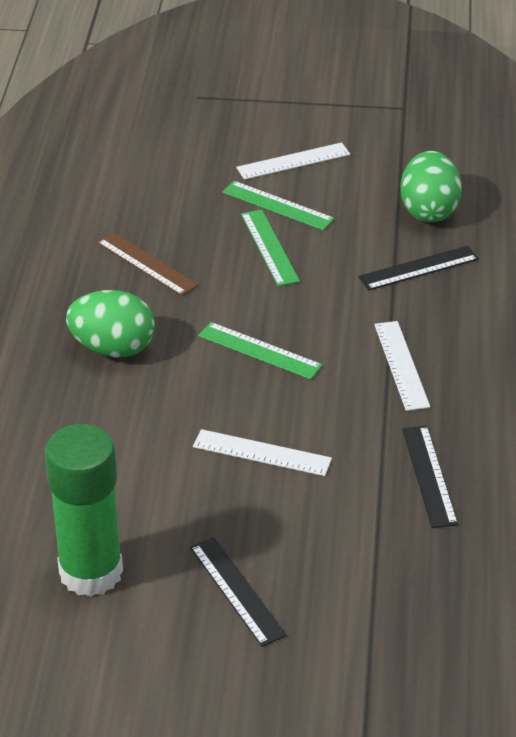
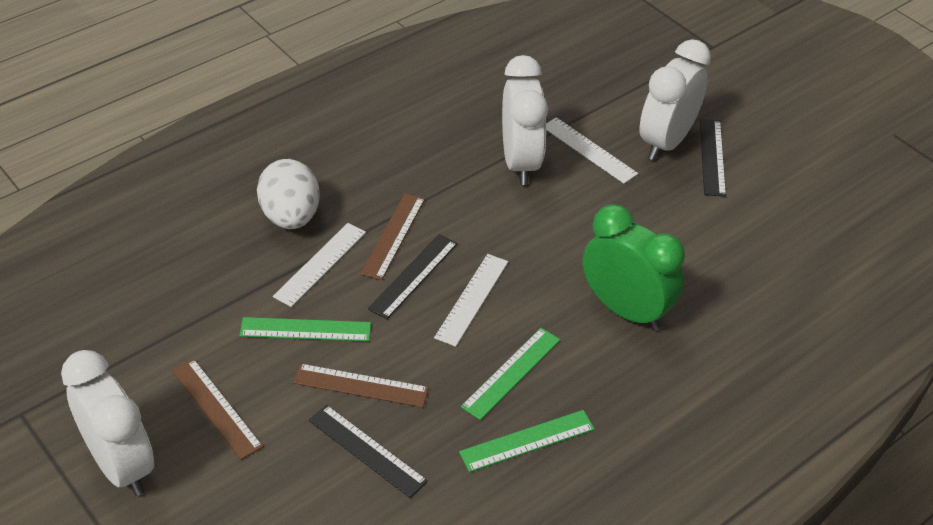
brown ruler: 1 -> 3
green clock: 0 -> 1
green egg: 2 -> 0
green glue stick: 1 -> 0
white clock: 0 -> 3
white egg: 0 -> 1

